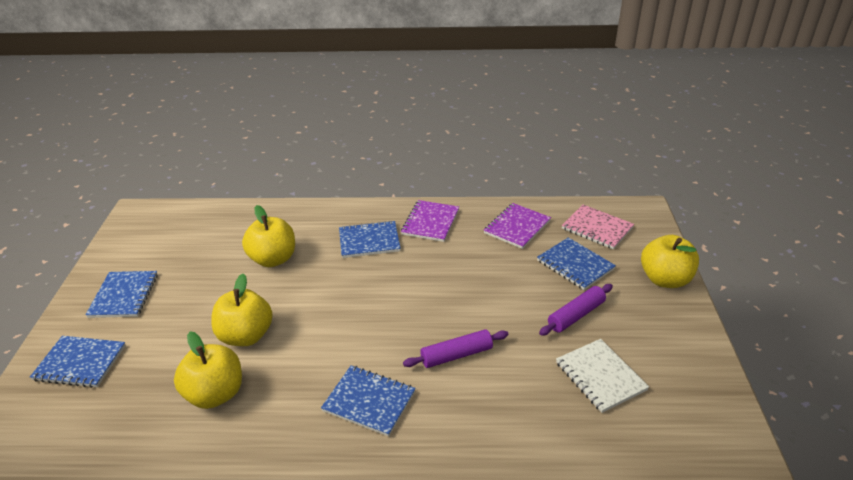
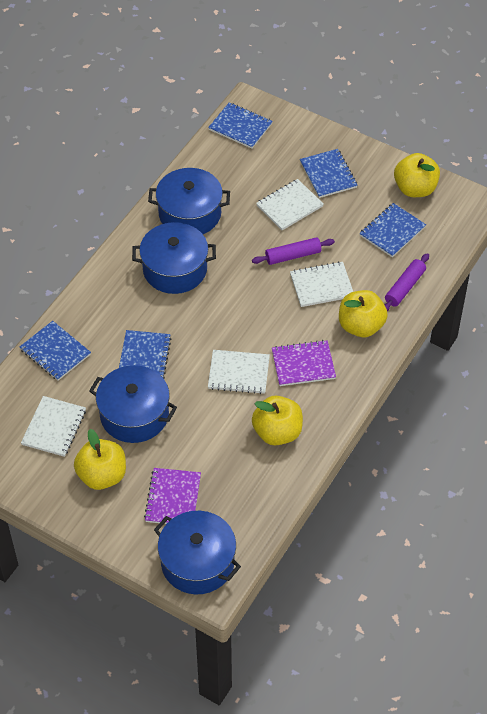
blue pot: 0 -> 4
pink notebook: 1 -> 0
white notebook: 1 -> 4

